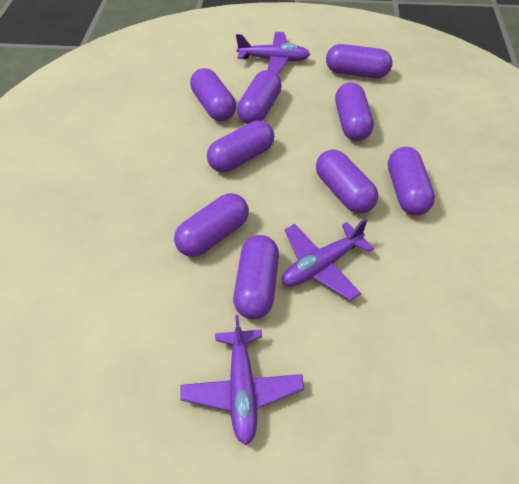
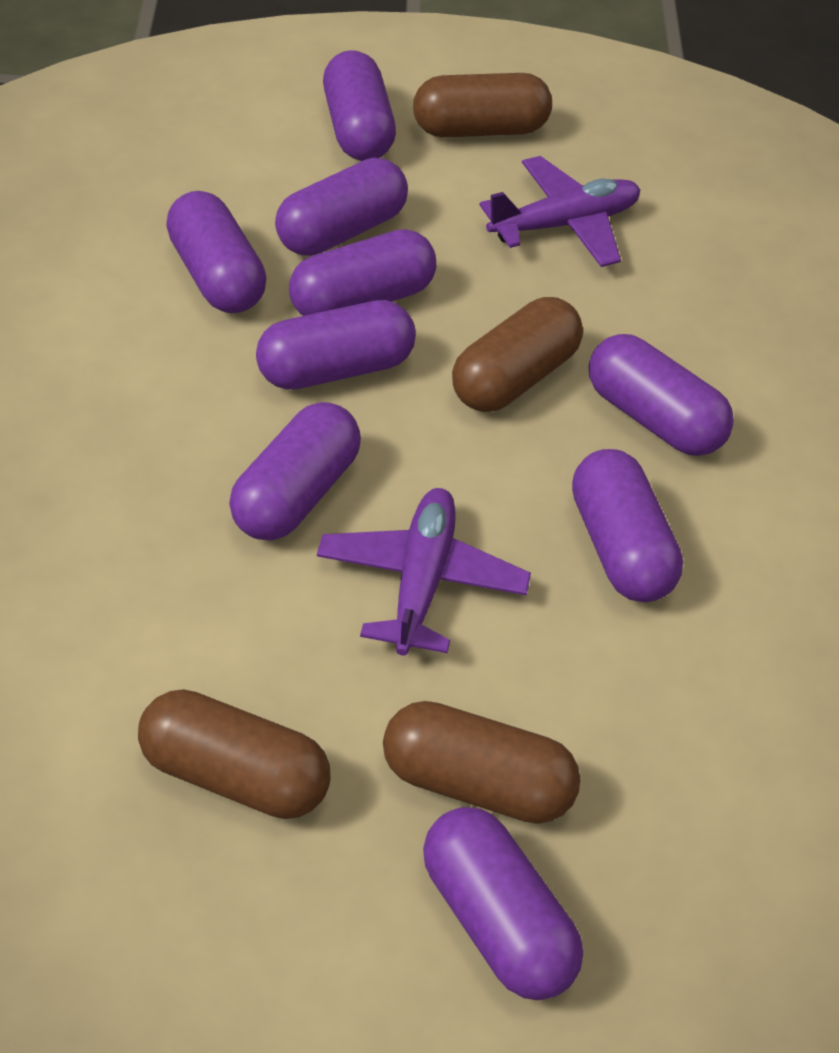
brown capsule: 0 -> 4
purple plane: 3 -> 2

